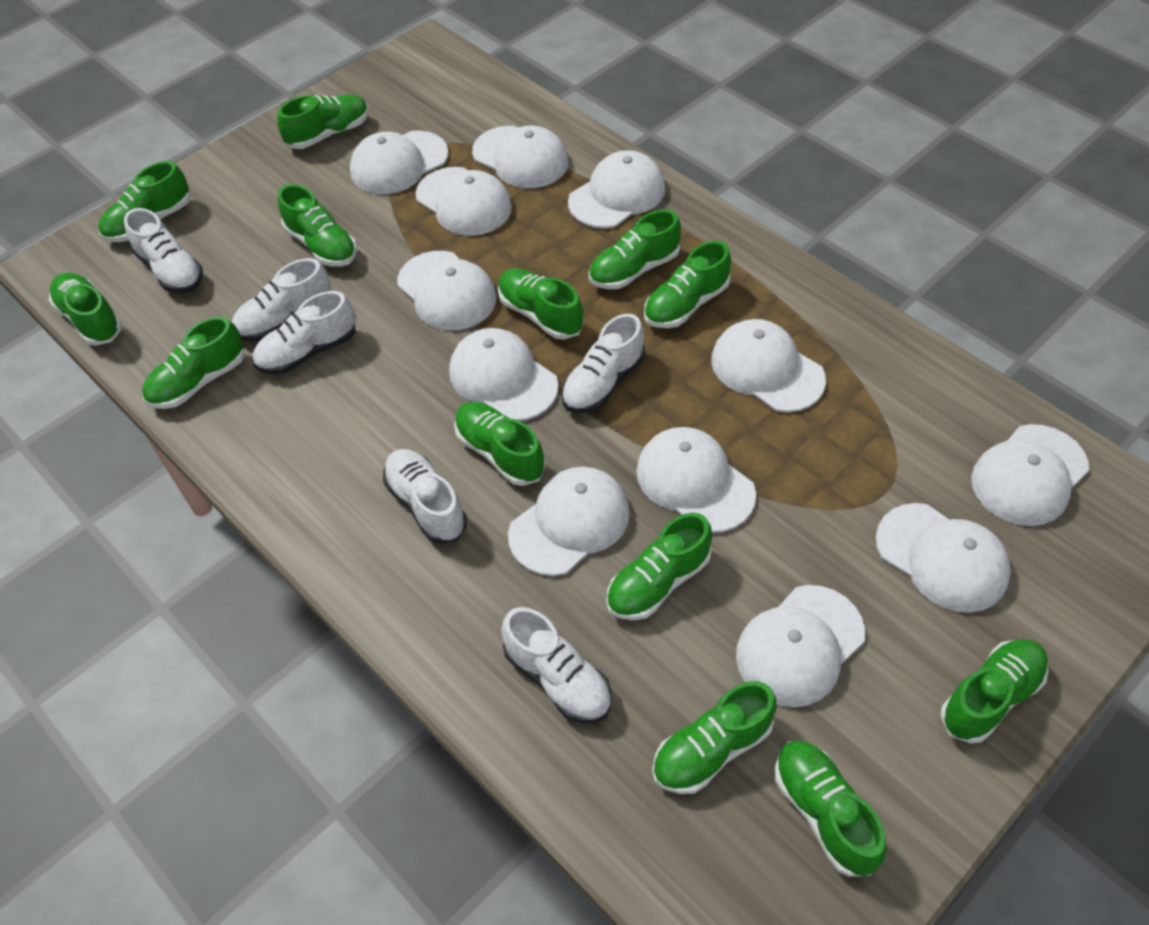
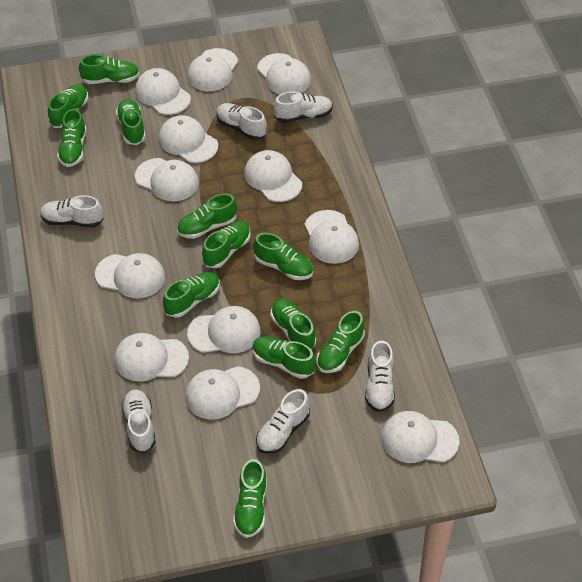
green shoe: 13 -> 12

